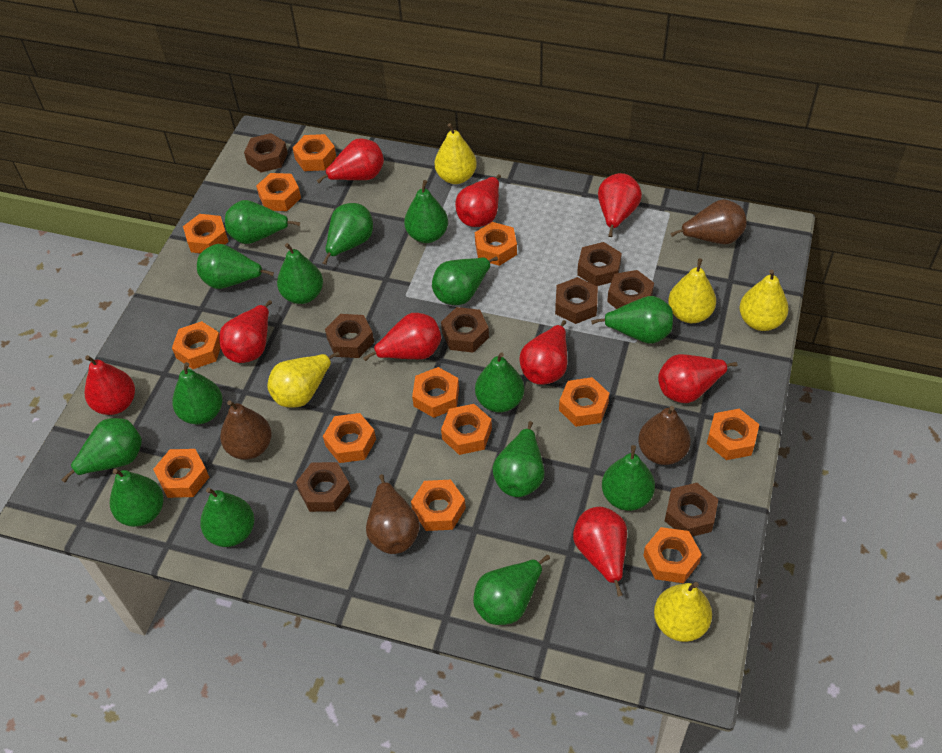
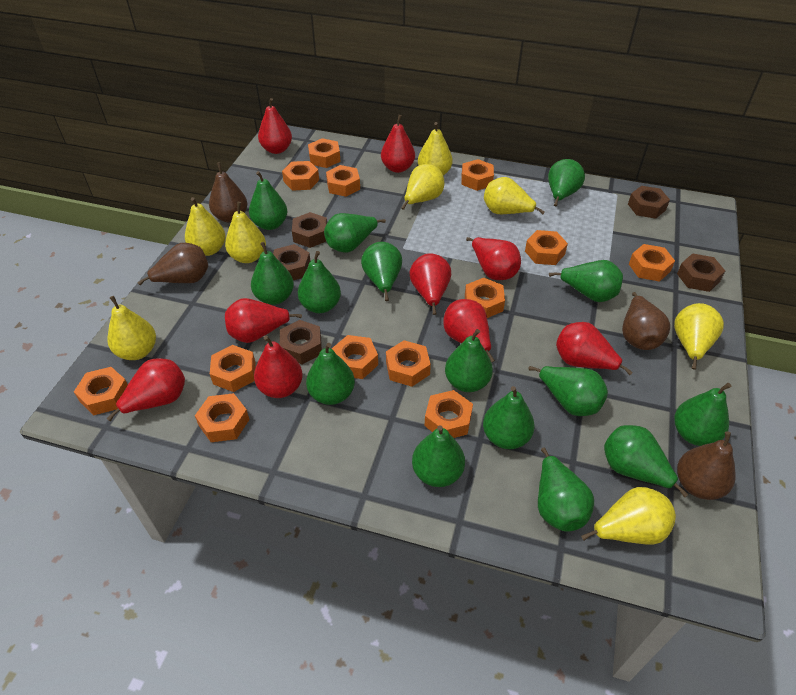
brown nut: 8 -> 5
yellow pear: 5 -> 8

